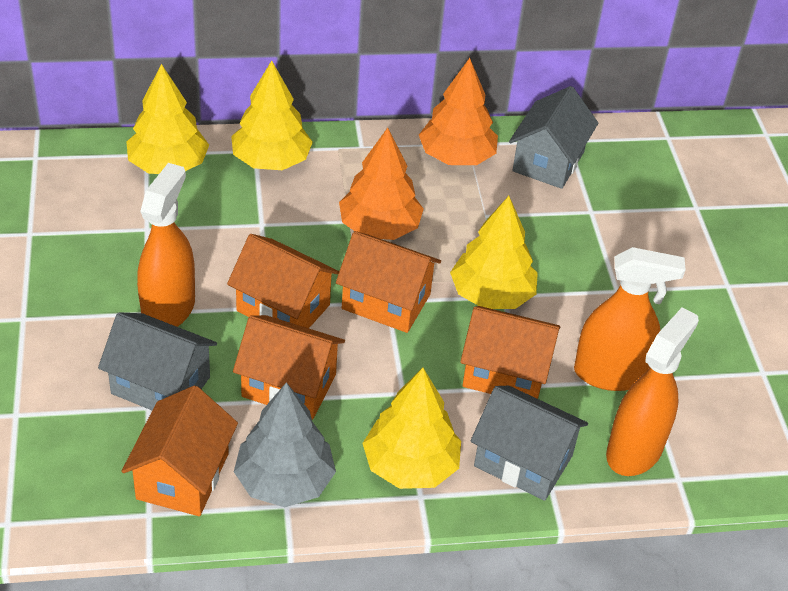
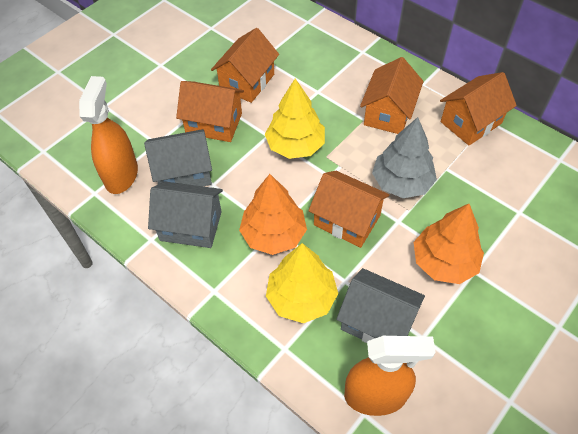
orange spray bottle: 3 -> 2
yellow tree: 4 -> 2

